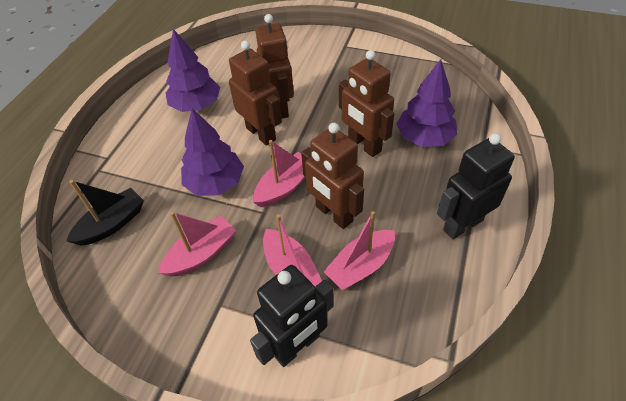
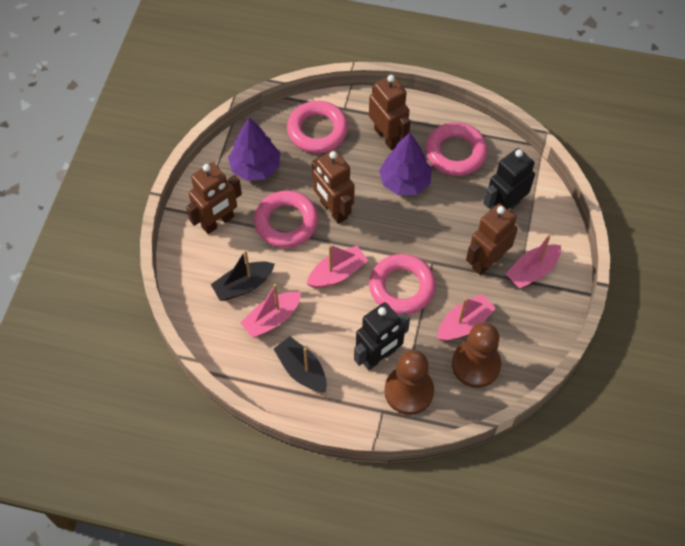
black boat: 1 -> 2
brown pawn: 0 -> 2
pink ring: 0 -> 4
purple tree: 3 -> 2

